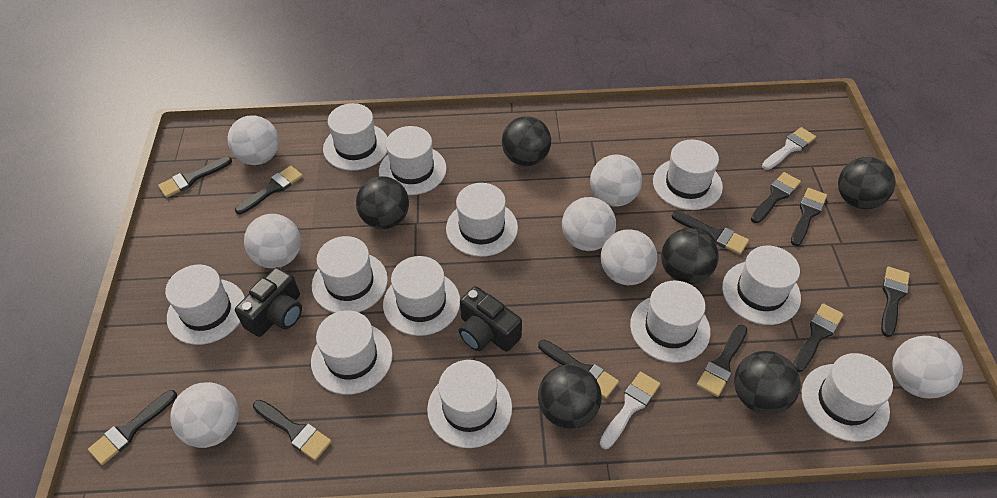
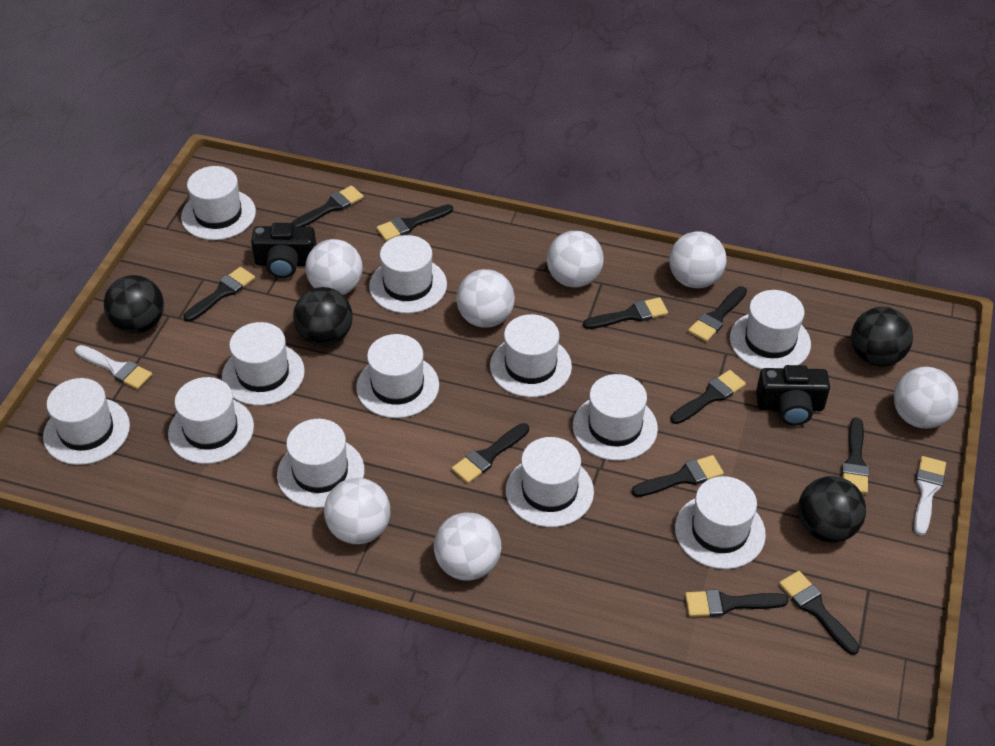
black ball: 6 -> 4

